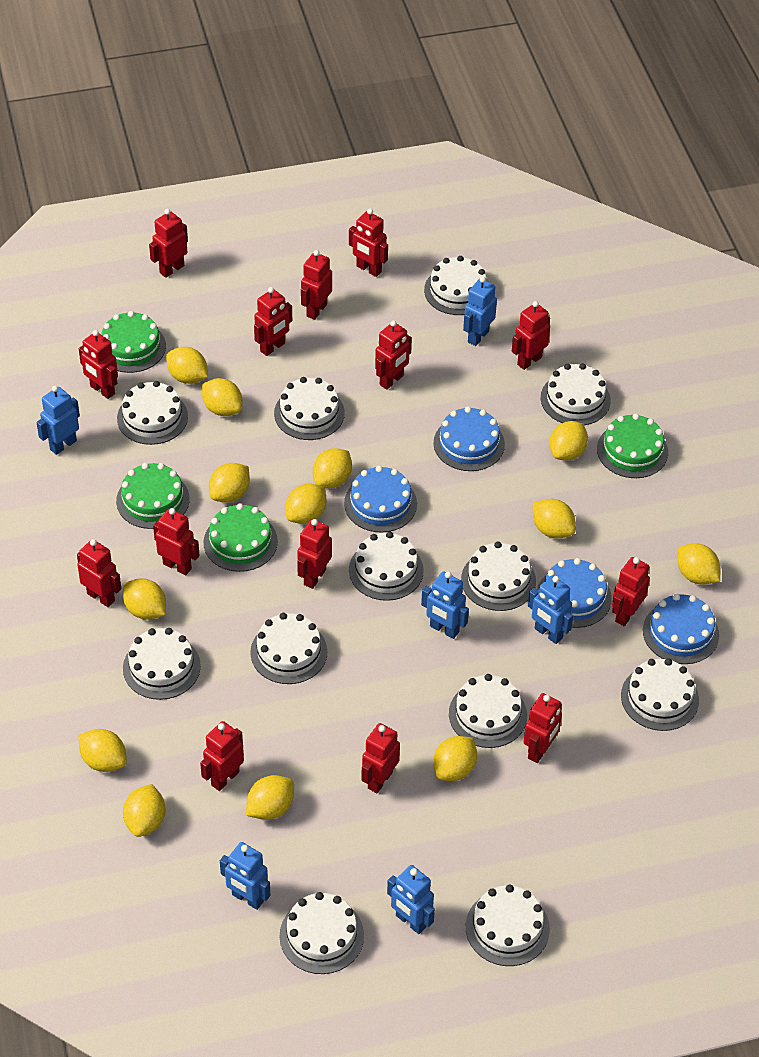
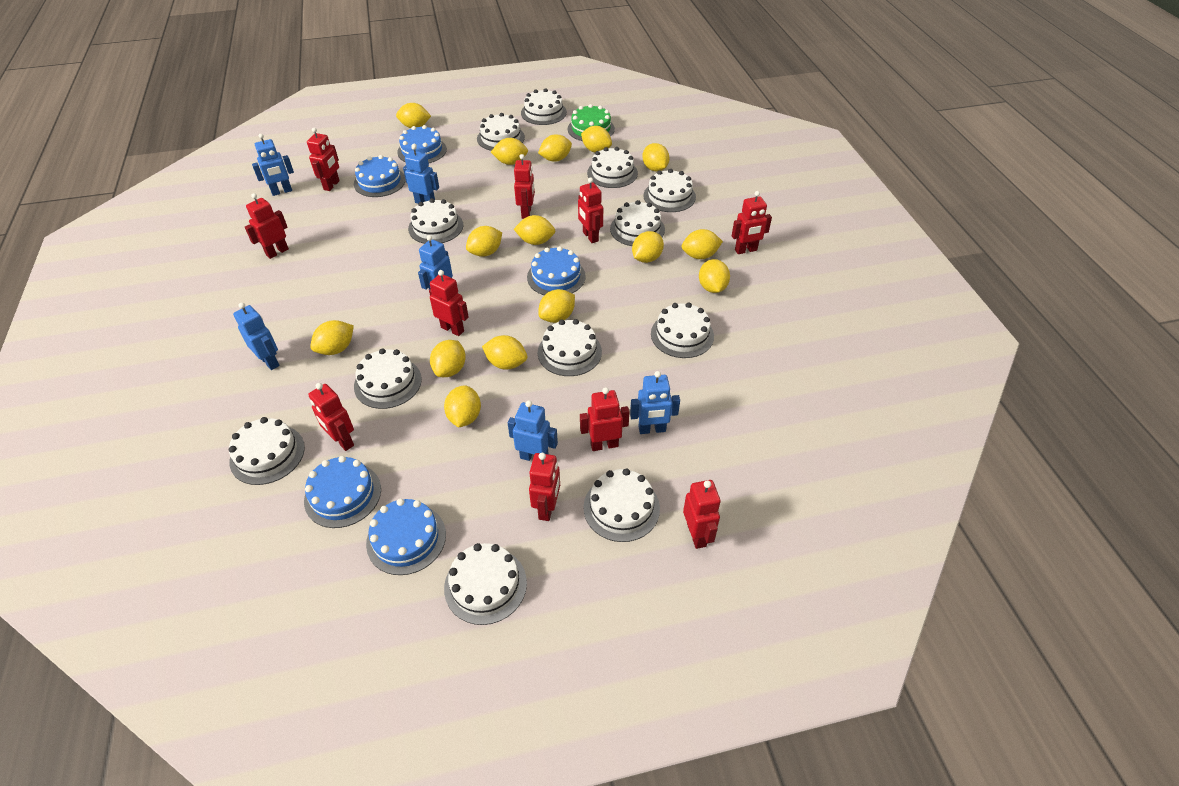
blue cake: 4 -> 5
green cake: 4 -> 1
red robot: 14 -> 10
yellow lemon: 13 -> 15

